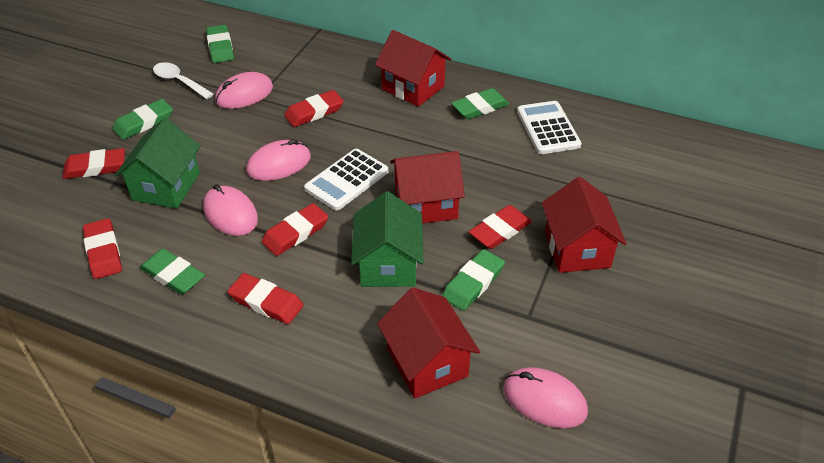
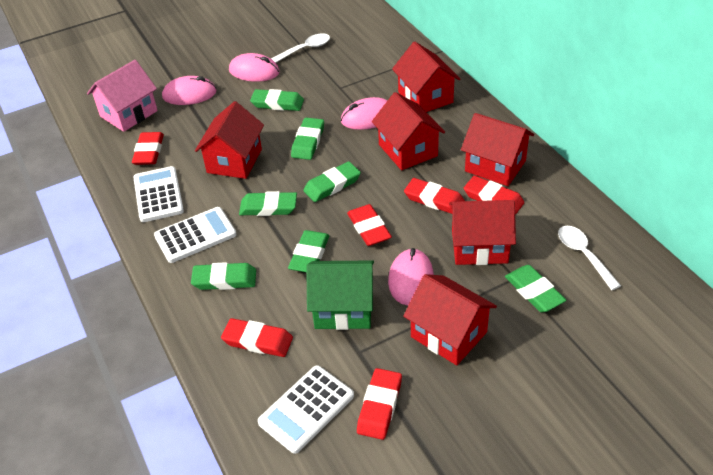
green eraser: 5 -> 7
green house: 2 -> 1
pink house: 0 -> 1
red house: 4 -> 6
white calculator: 2 -> 3
white spoon: 1 -> 2

